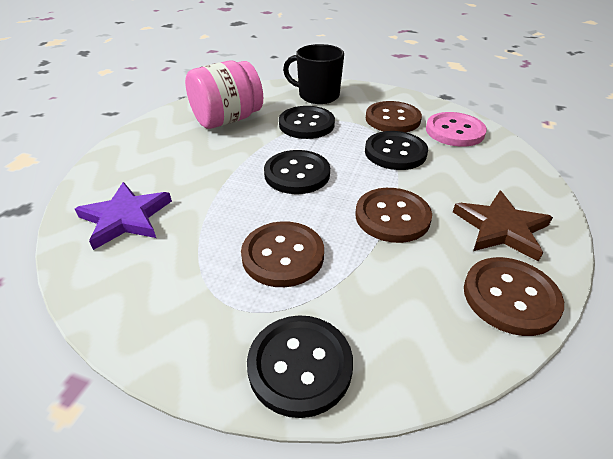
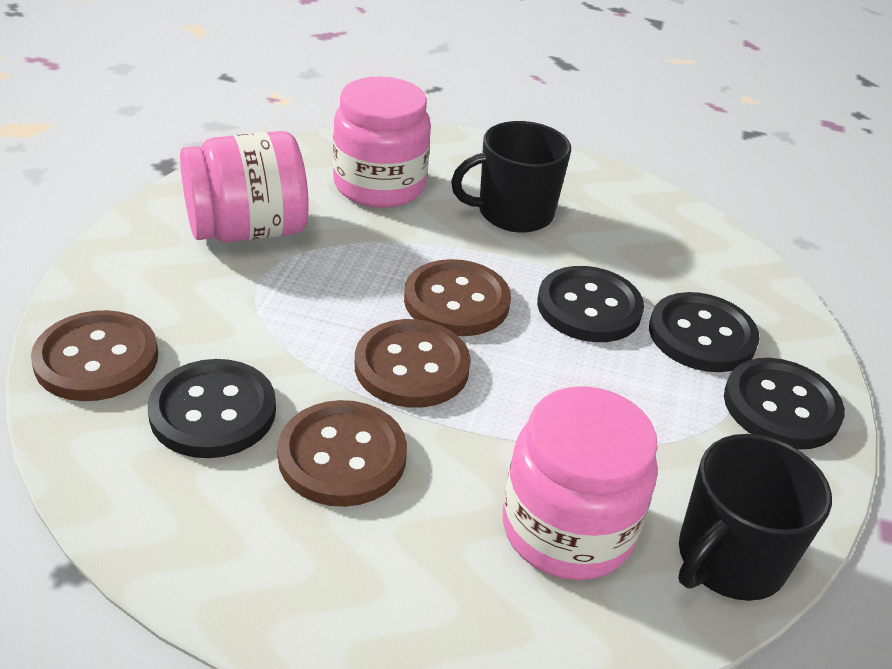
black mug: 1 -> 2
brown star: 1 -> 0
pink button: 1 -> 0
pink jar: 1 -> 3
purple star: 1 -> 0

